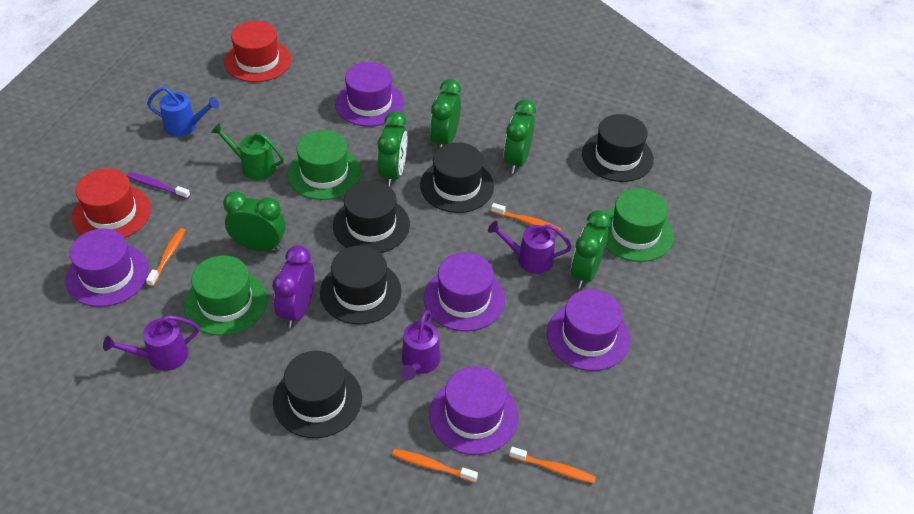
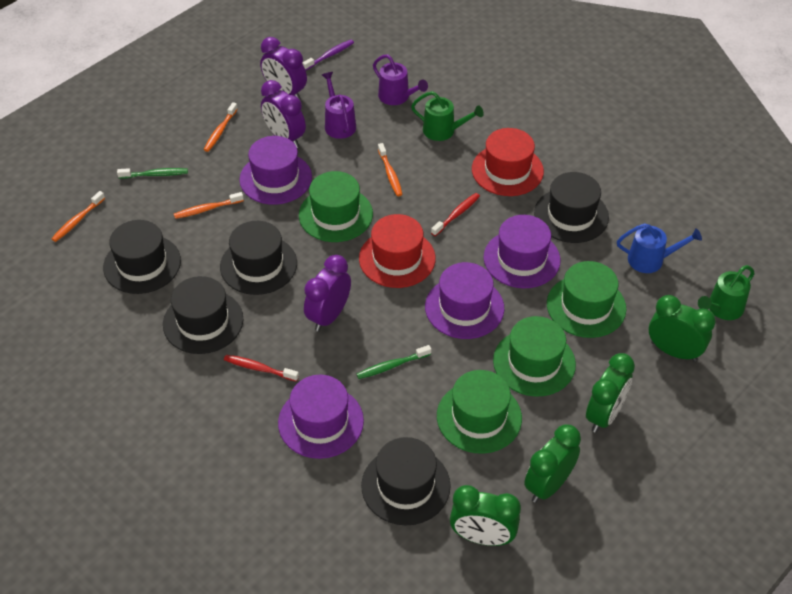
green clock: 5 -> 4
green hat: 3 -> 4
green toothbrush: 0 -> 2
green watering can: 1 -> 2
purple clock: 1 -> 3
purple hat: 5 -> 4
purple watering can: 3 -> 2
red toothbrush: 0 -> 2

